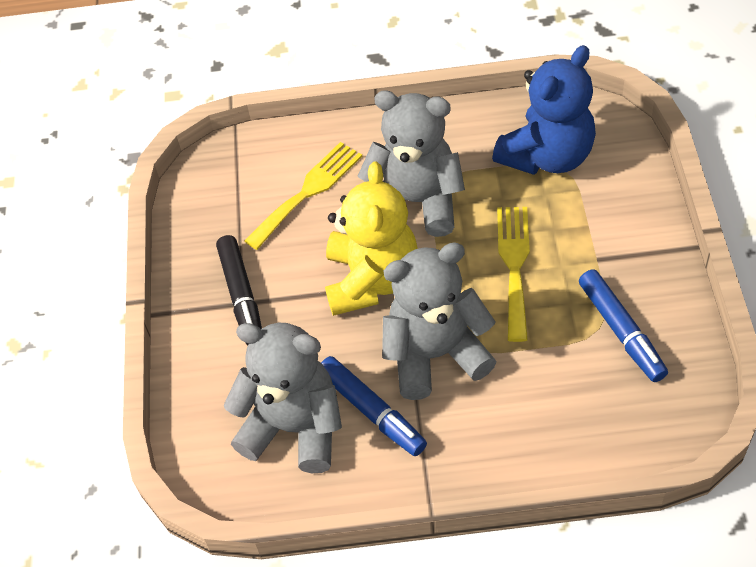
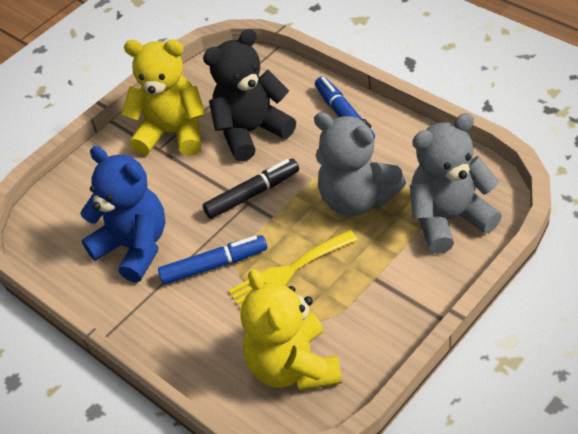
black teddy bear: 0 -> 1
grey teddy bear: 3 -> 2
yellow fork: 2 -> 1
yellow teddy bear: 1 -> 2

